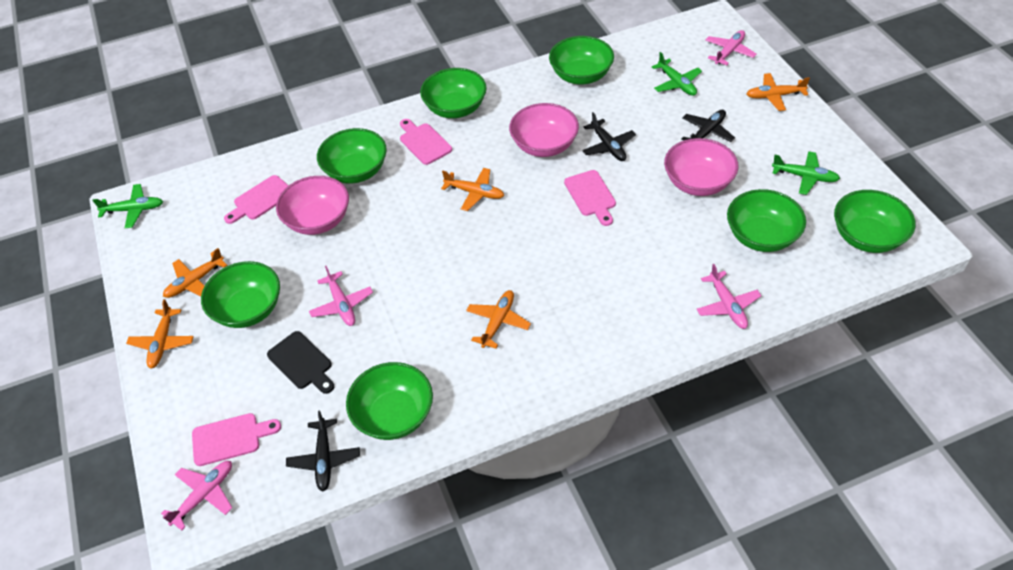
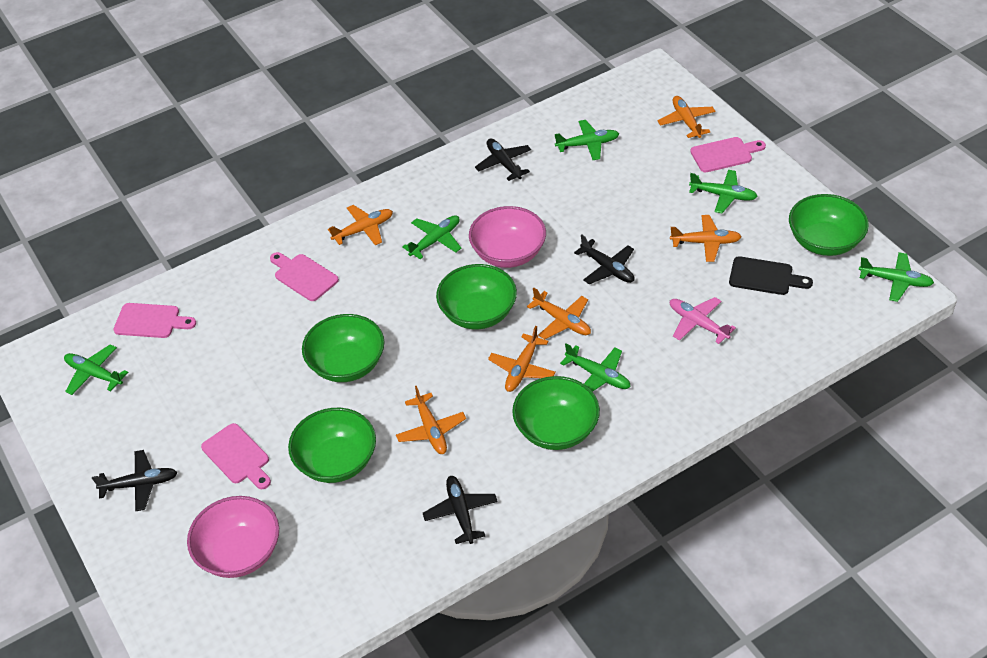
black plane: 3 -> 4
green bowl: 7 -> 5
green plane: 3 -> 6
orange plane: 5 -> 6
pink bowl: 3 -> 2
pink plane: 4 -> 1

